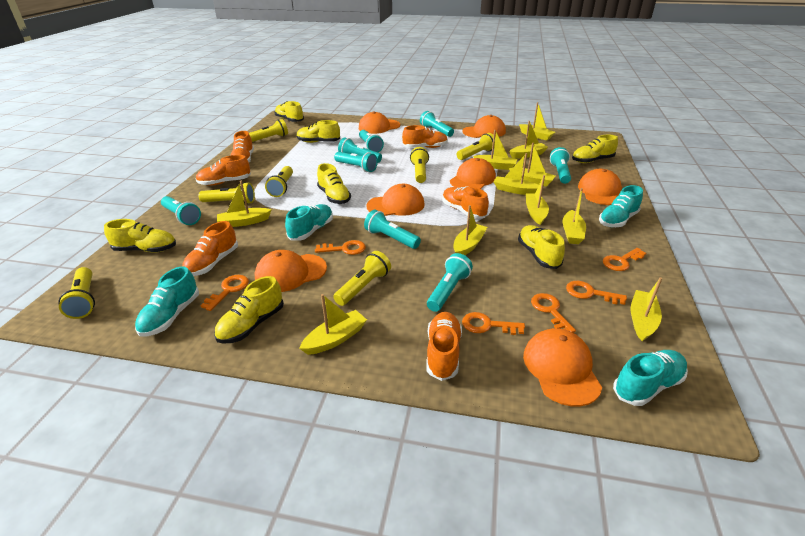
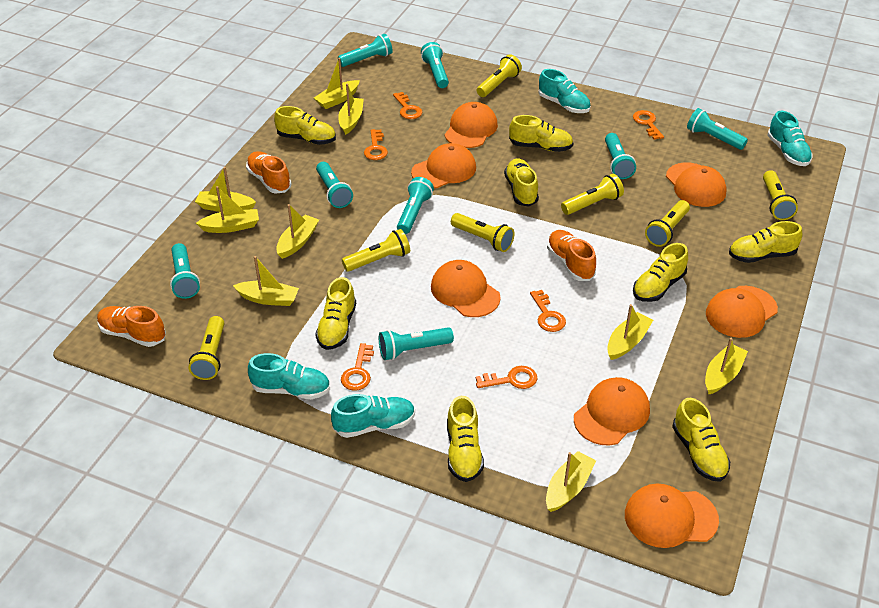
orange shoe: 6 -> 3
yellow boat: 11 -> 9
yellow shoe: 7 -> 8

